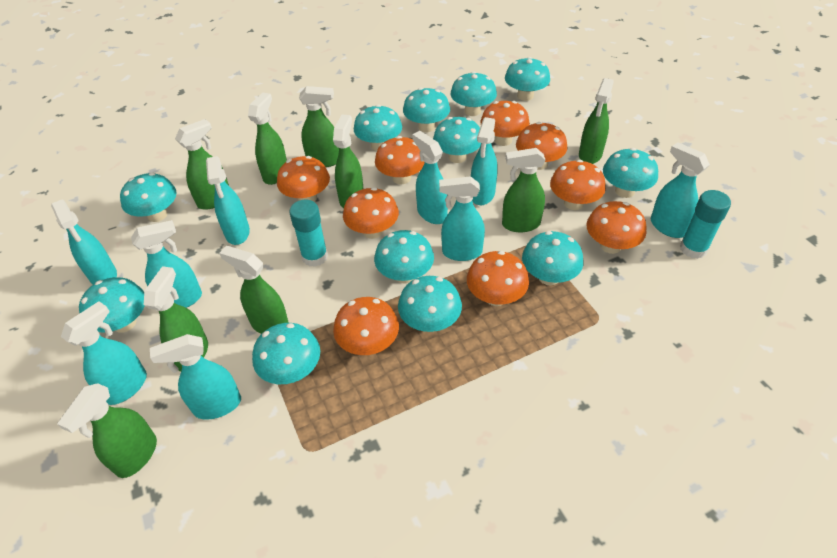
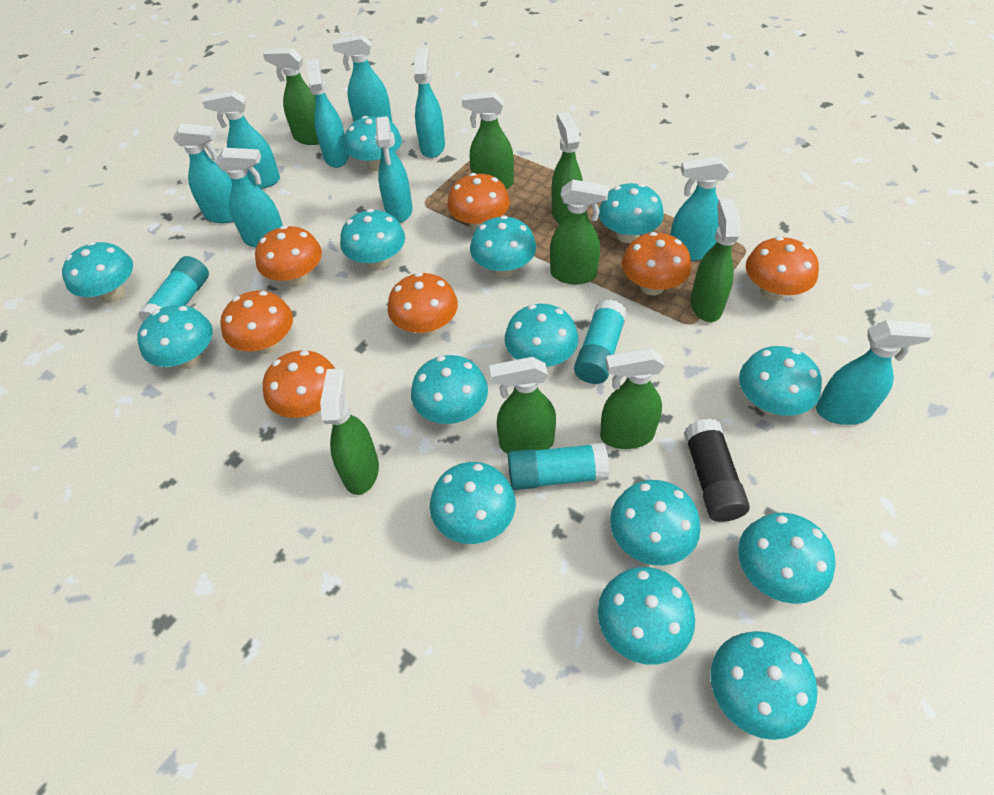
black glue stick: 0 -> 1
green spray bottle: 9 -> 8
orange mushroom: 9 -> 7
turquoise glue stick: 2 -> 3
turquoise mushroom: 12 -> 14

